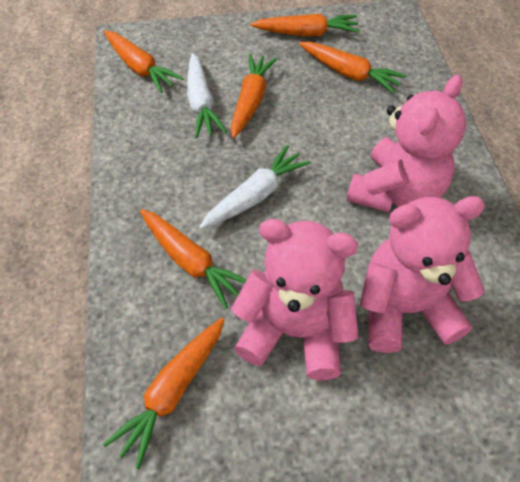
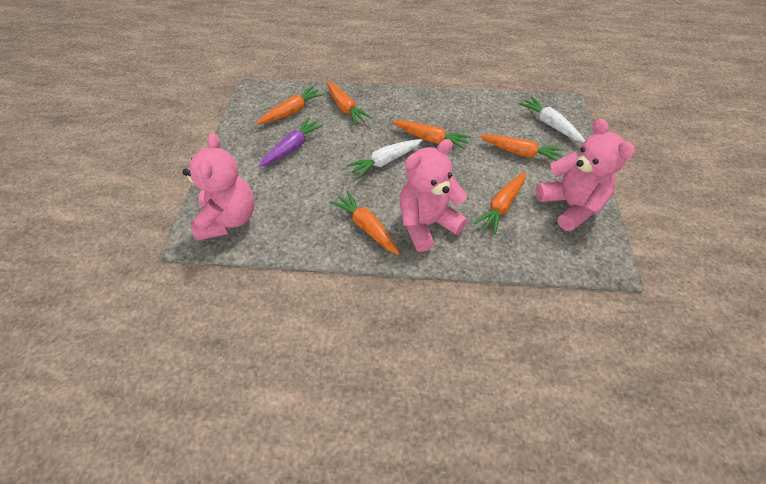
purple carrot: 0 -> 1

